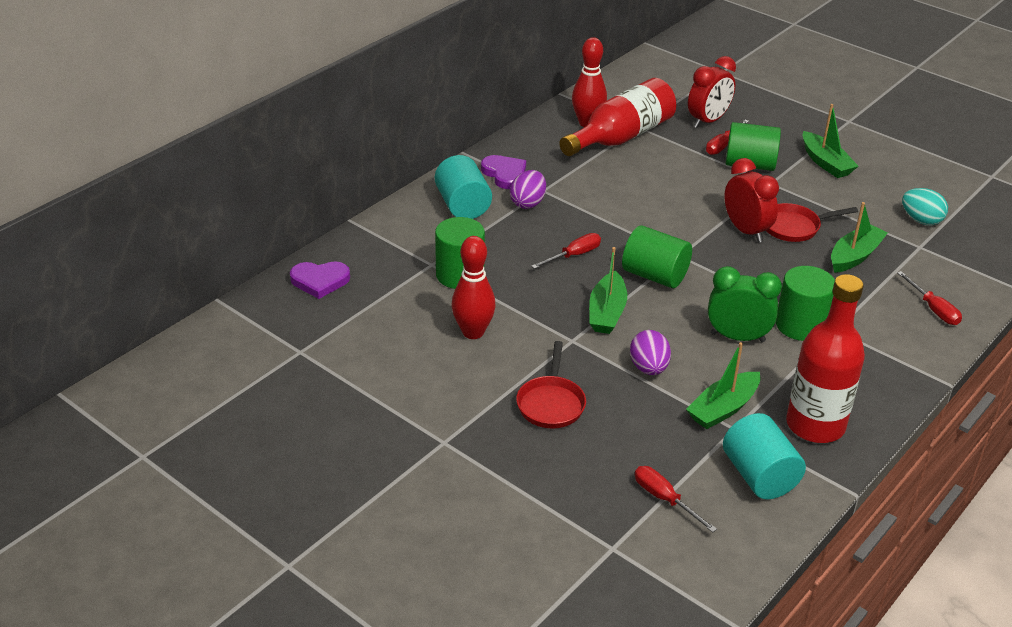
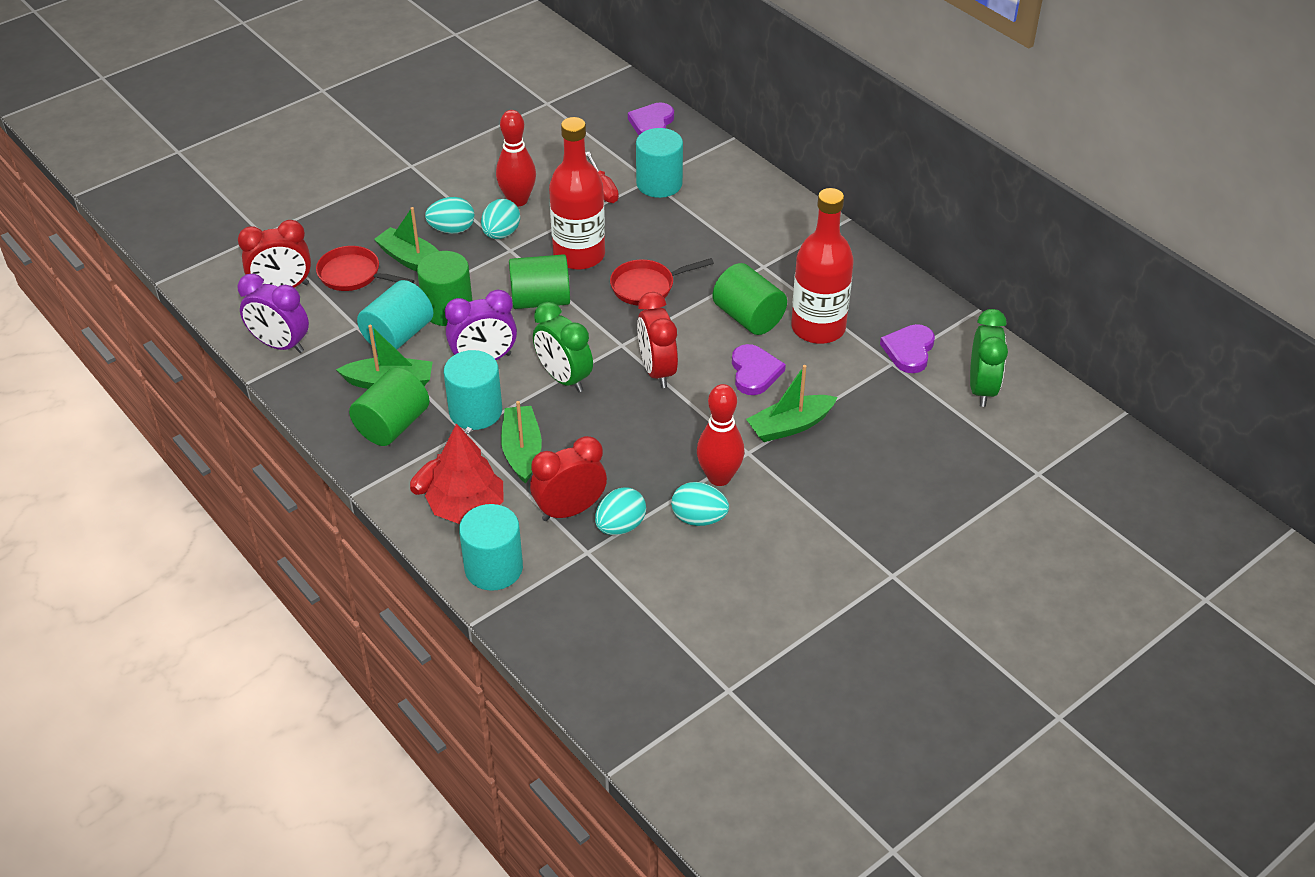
green clock: 1 -> 2
purple clock: 0 -> 2
purple egg: 2 -> 0
purple heart: 2 -> 3
red clock: 2 -> 3
red screwdriver: 4 -> 2
red tree: 0 -> 1
turquoise cylinder: 2 -> 4
turquoise egg: 1 -> 4

